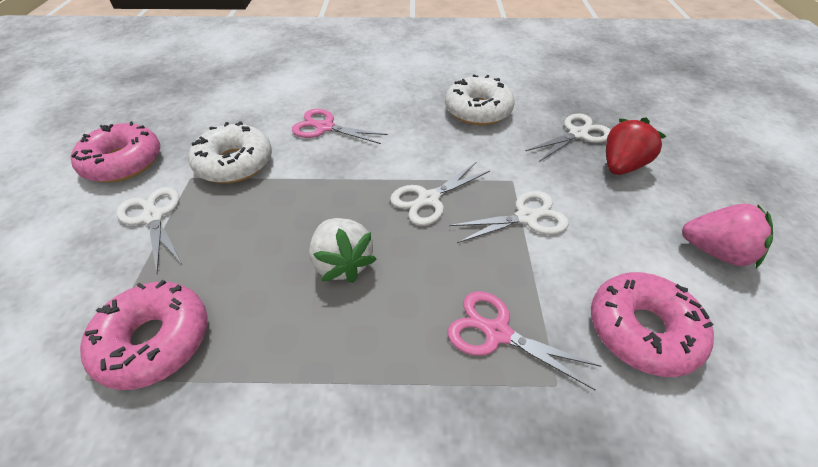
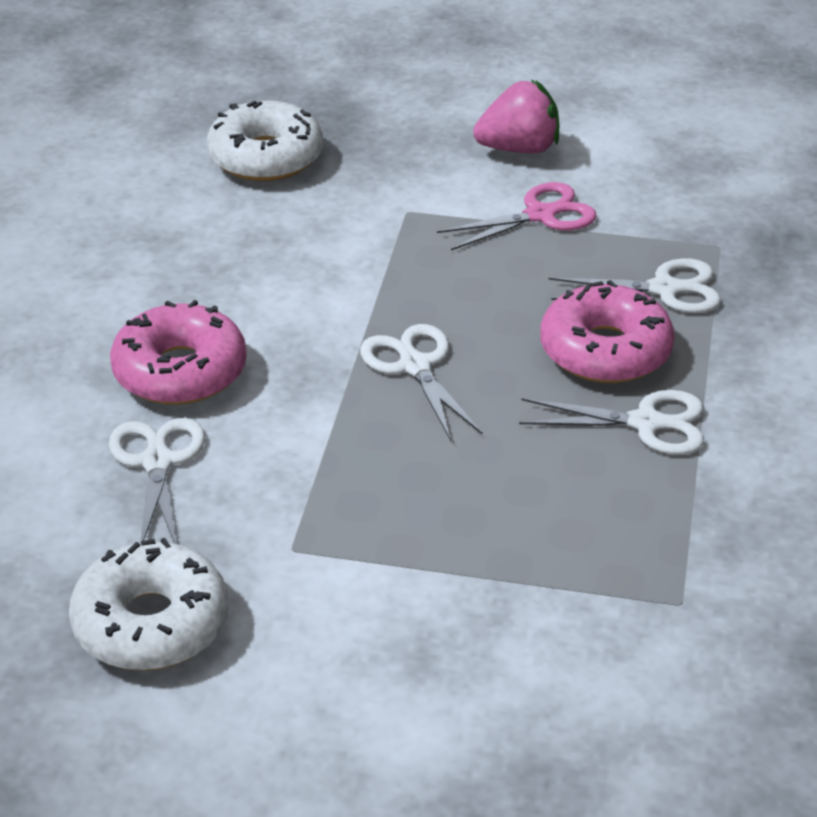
pink donut: 3 -> 2
pink scissors: 2 -> 1
red strawberry: 1 -> 0
white strawberry: 1 -> 0

